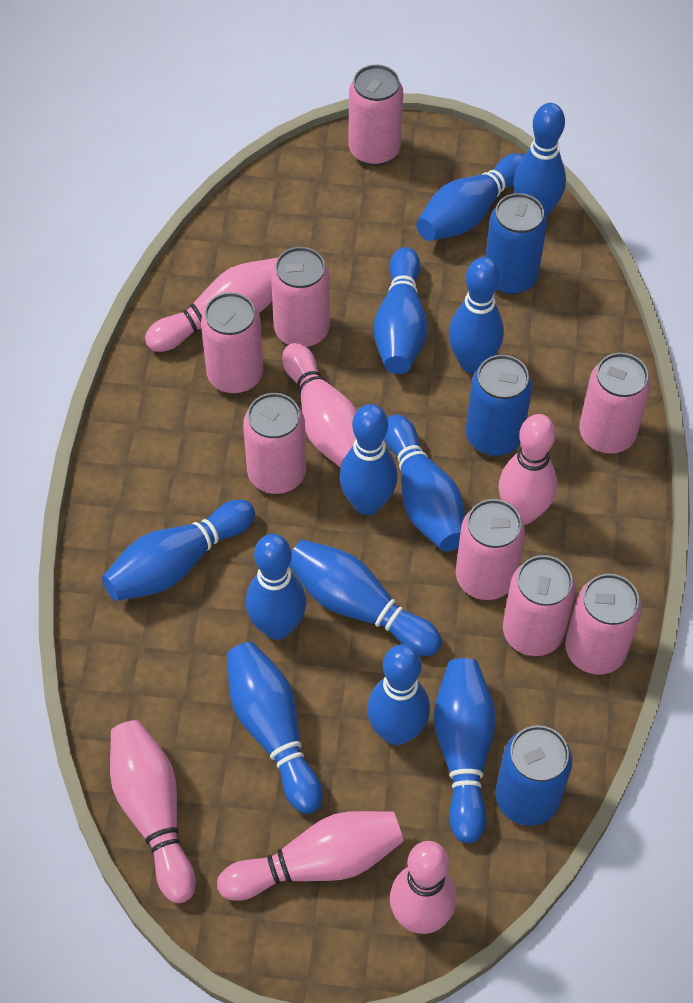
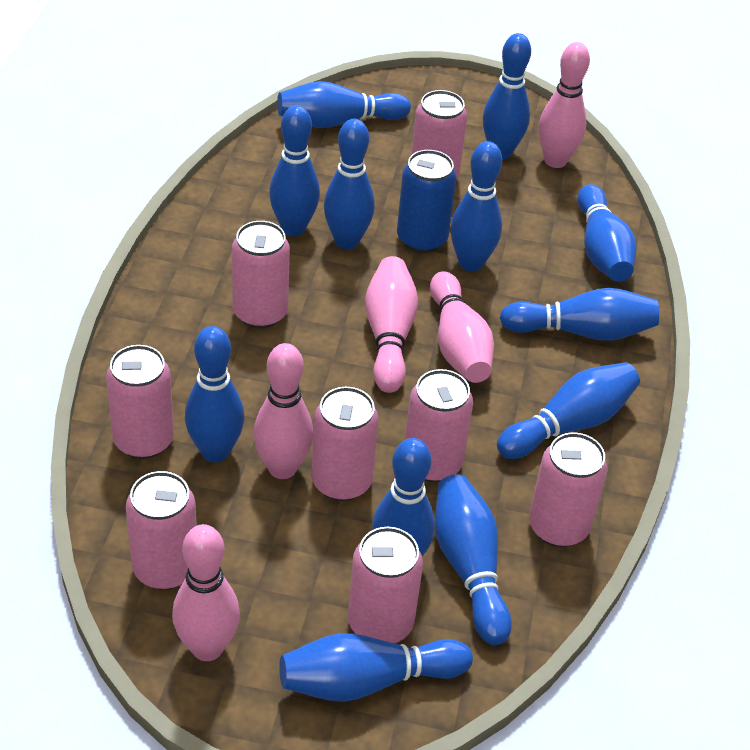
blue can: 3 -> 1
pink bowling pin: 6 -> 5

